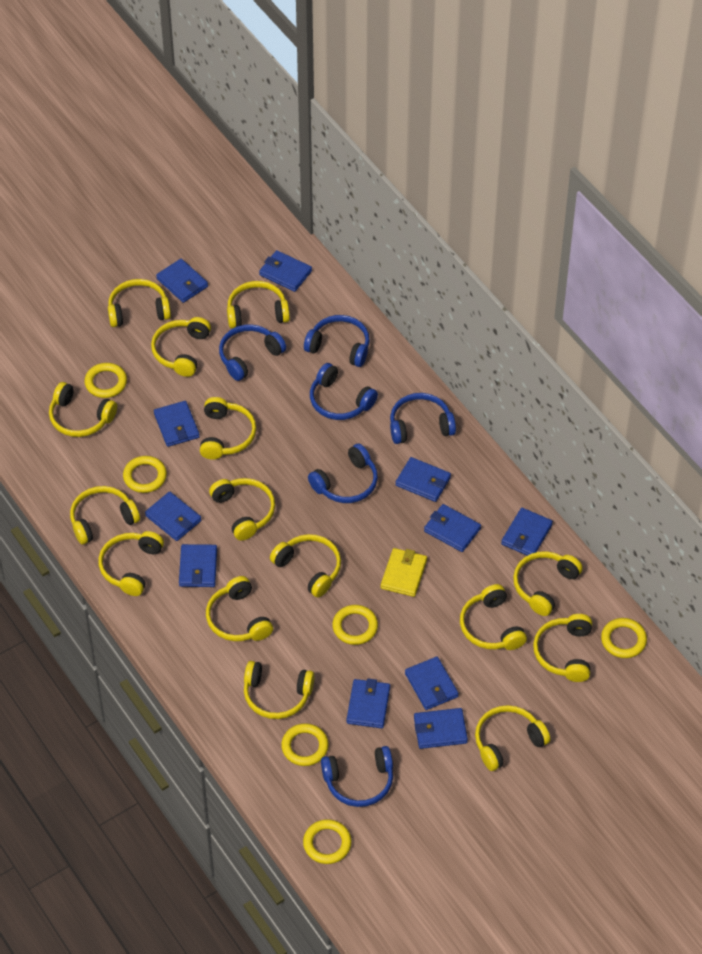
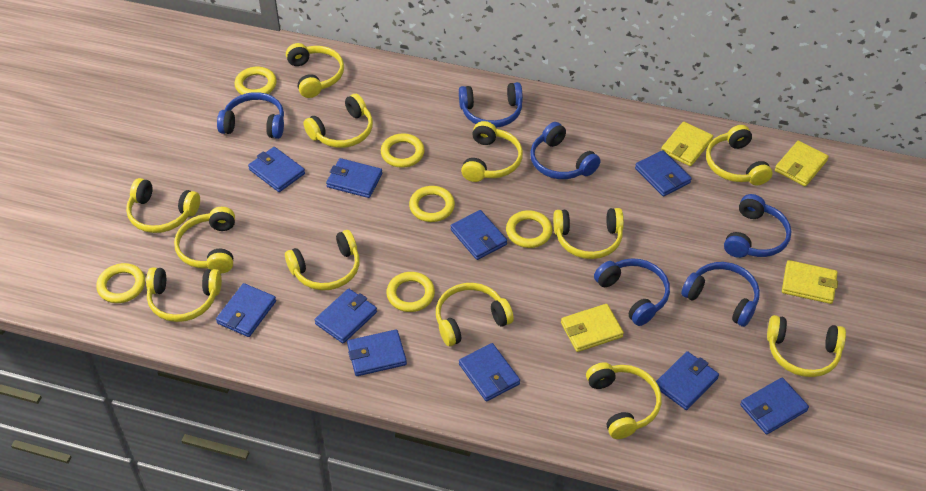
blue wallet: 11 -> 10
yellow headphones: 15 -> 12
yellow wallet: 1 -> 4

